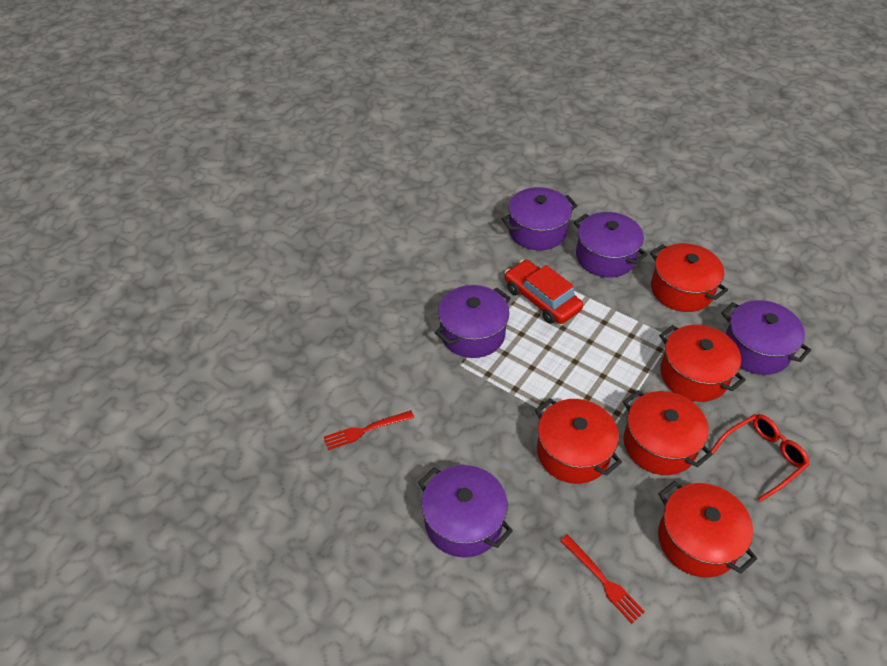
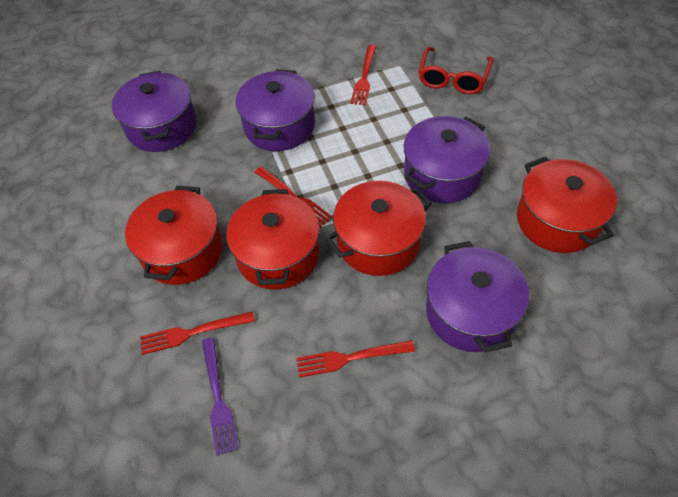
purple fork: 0 -> 1
purple pot: 5 -> 4
red car: 1 -> 0
red fork: 2 -> 4
red pot: 5 -> 4

